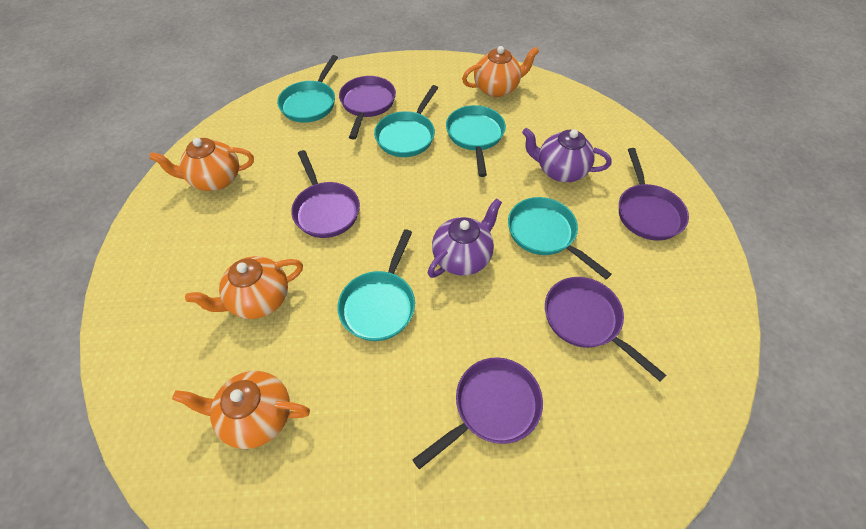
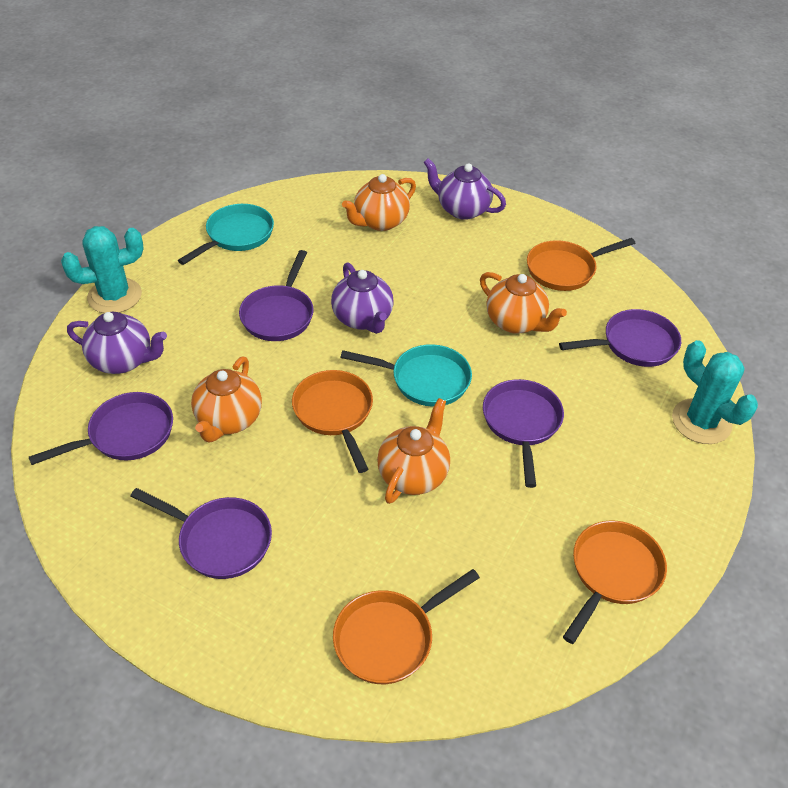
orange pan: 0 -> 4
purple teapot: 2 -> 3
turquoise cactus: 0 -> 2
turquoise pan: 5 -> 2

